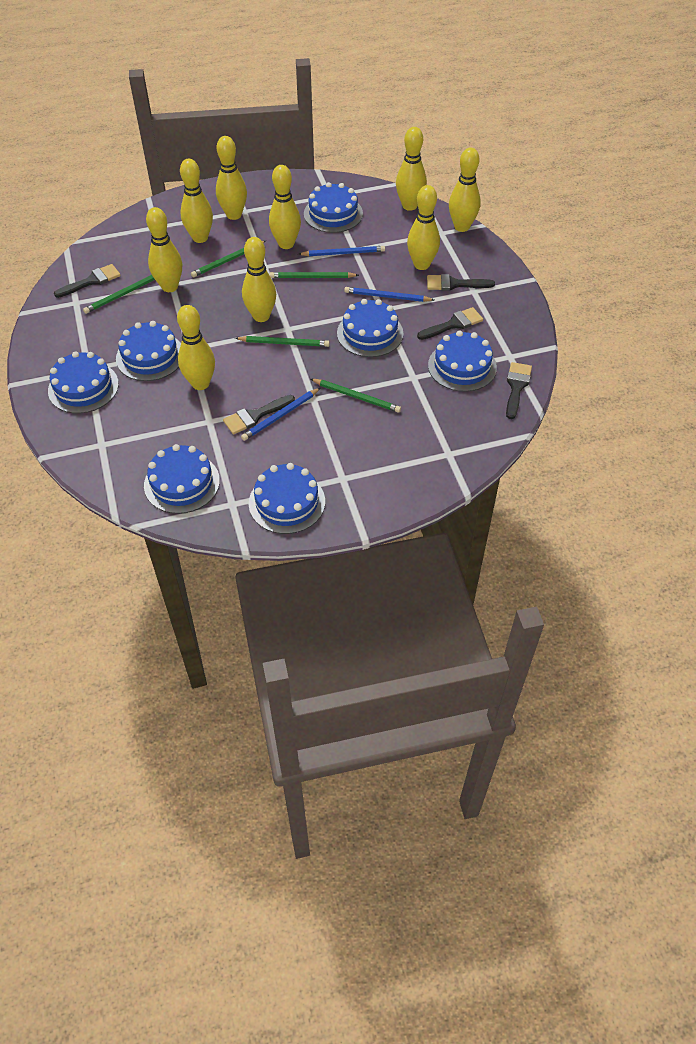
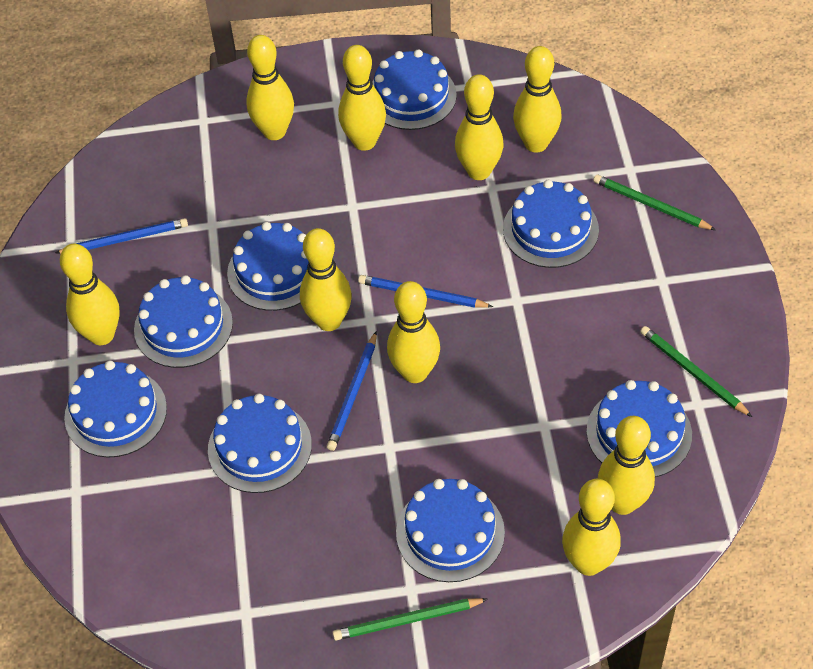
black brush: 5 -> 0
blue cake: 7 -> 8
green pencil: 5 -> 3

